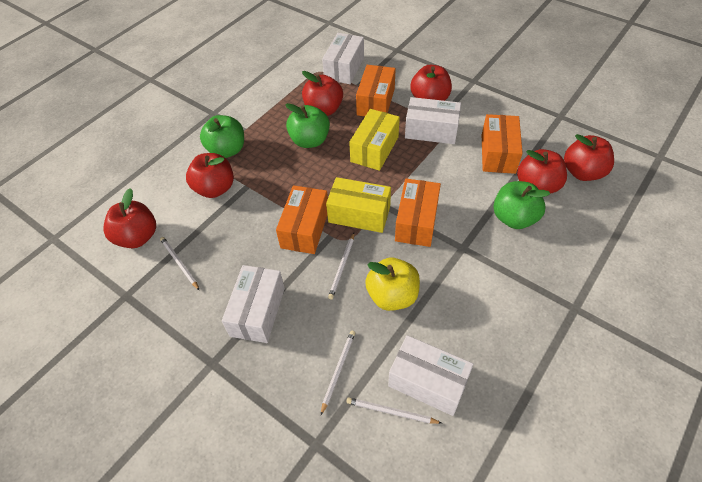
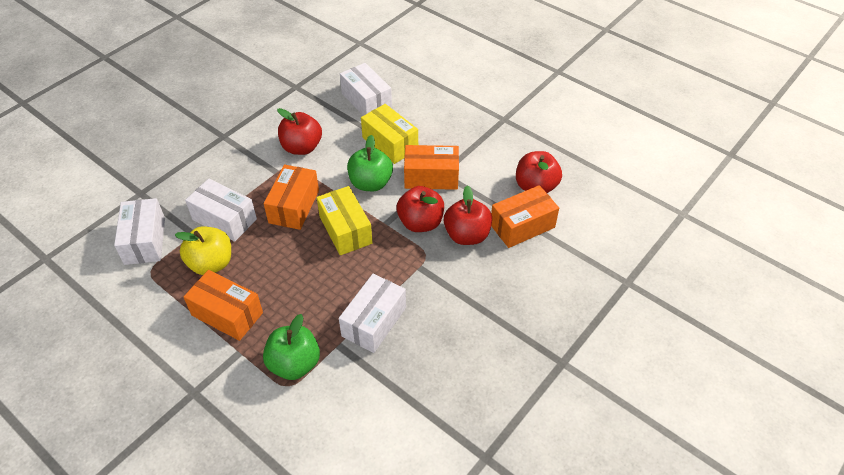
green apple: 3 -> 2
red apple: 6 -> 4
white pencil: 4 -> 0

